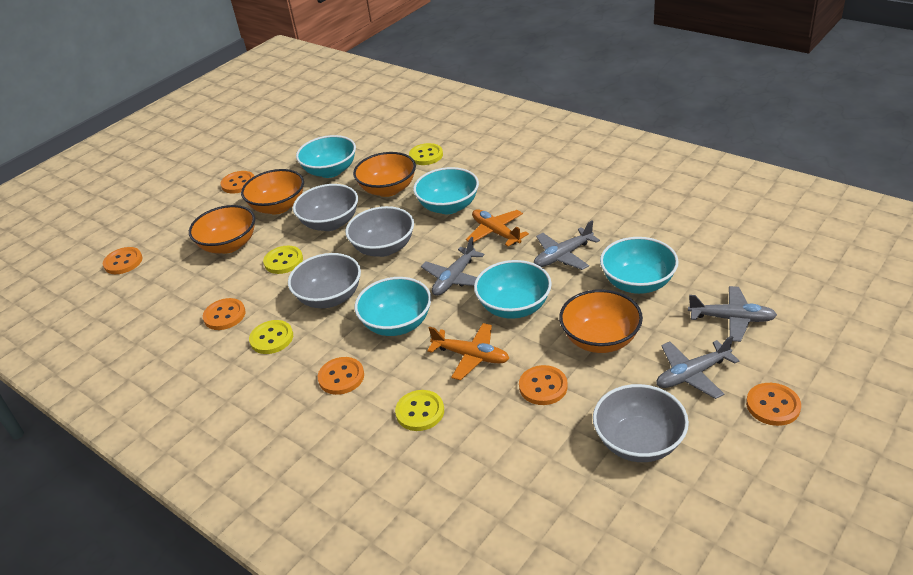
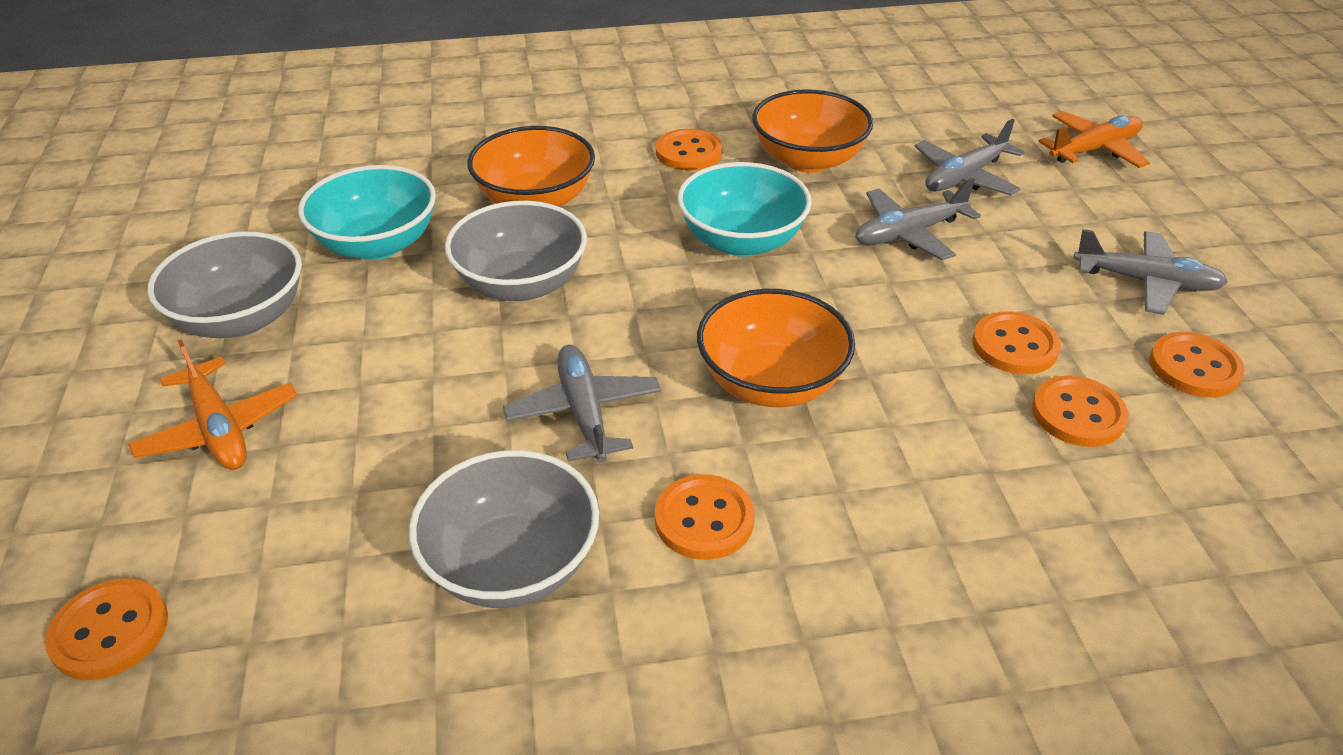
grey bowl: 4 -> 3
orange bowl: 4 -> 3
turquoise bowl: 5 -> 2
yellow button: 4 -> 0

